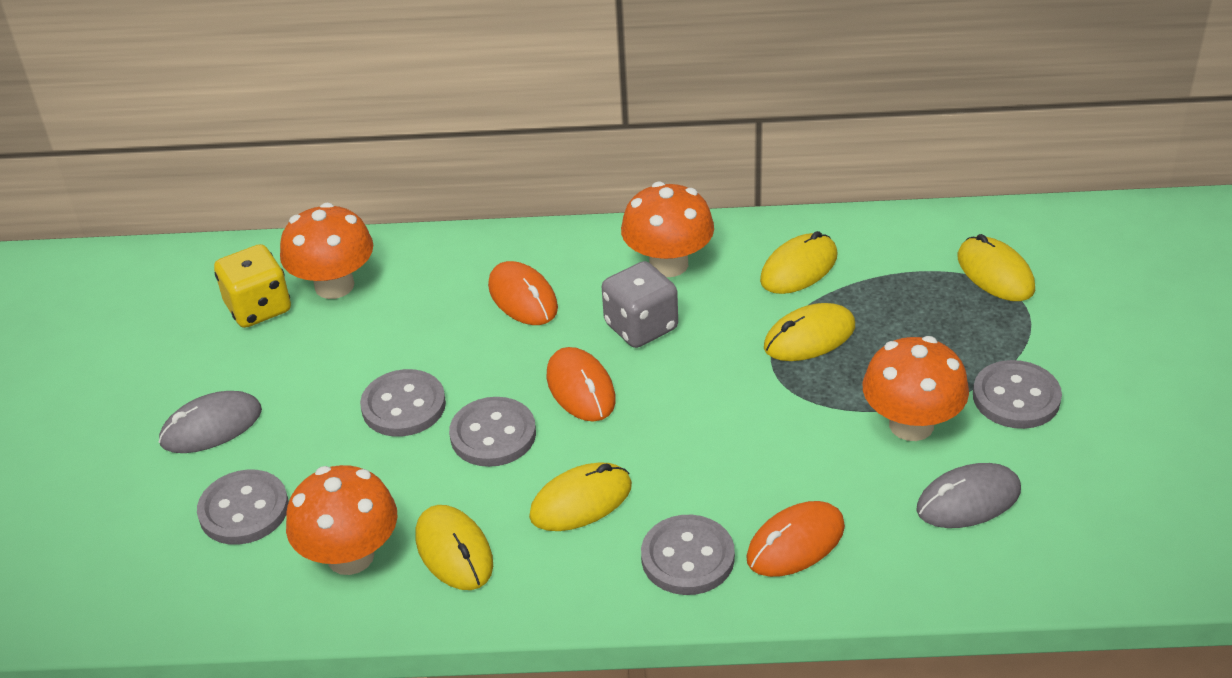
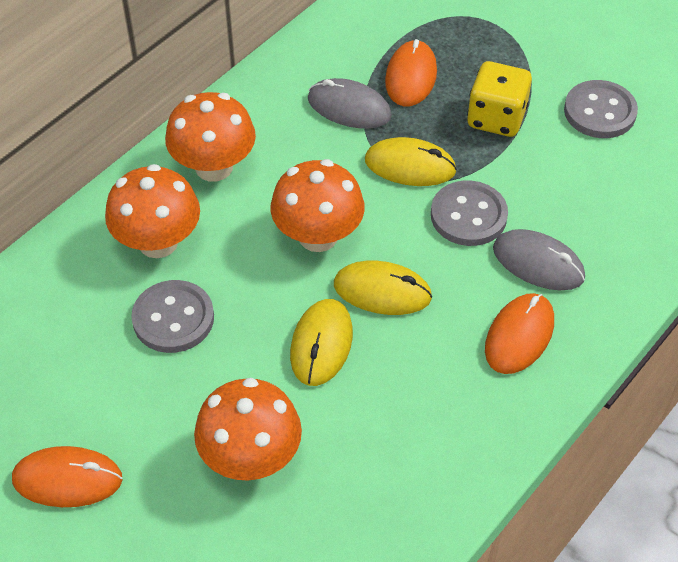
grey button: 5 -> 3
grey dice: 1 -> 0
yellow mouse: 5 -> 3

